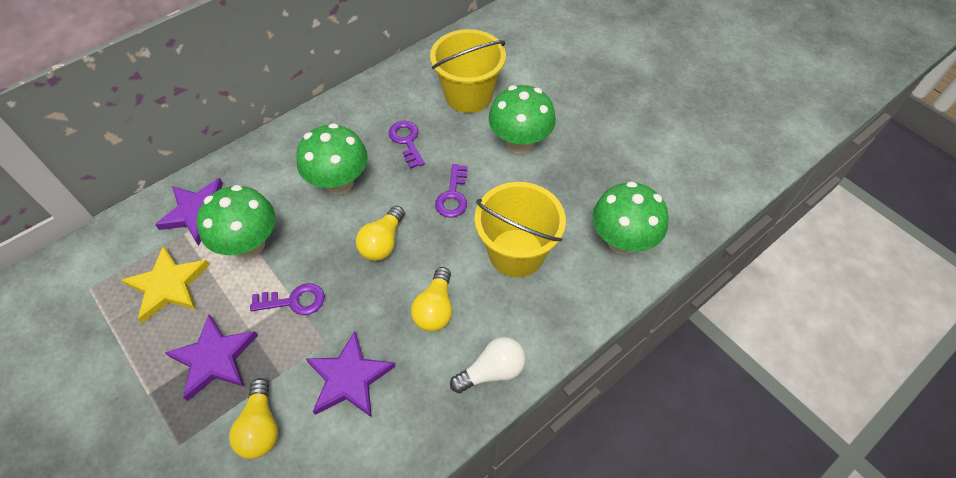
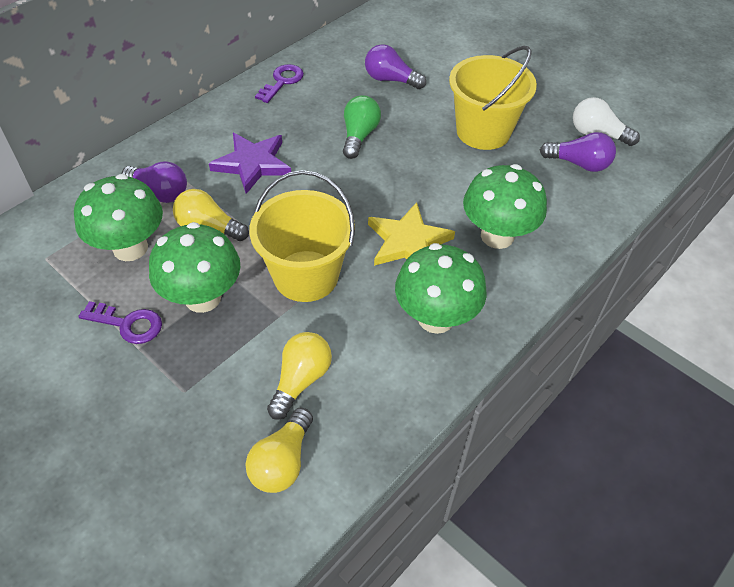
green light bulb: 0 -> 1
purple key: 3 -> 2
purple light bulb: 0 -> 3
purple star: 3 -> 1

